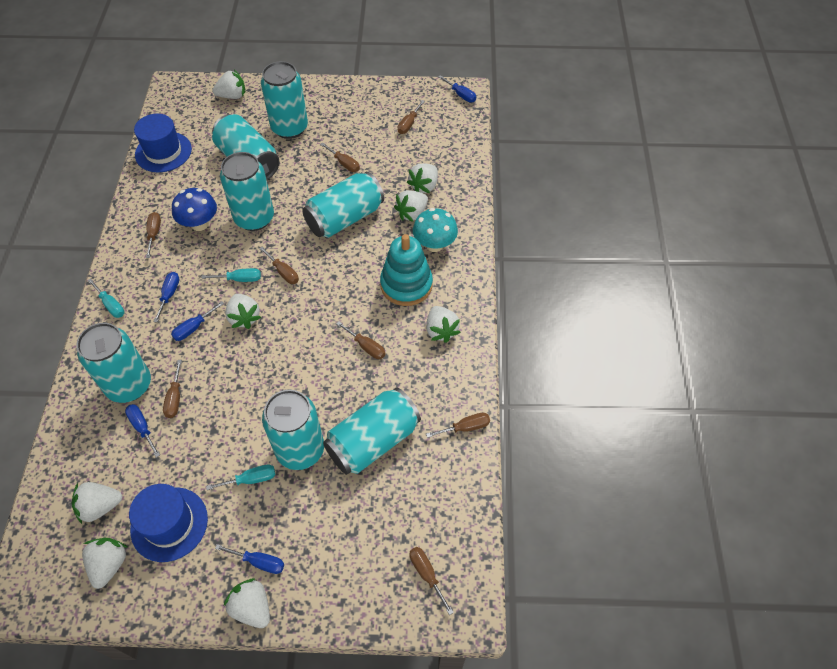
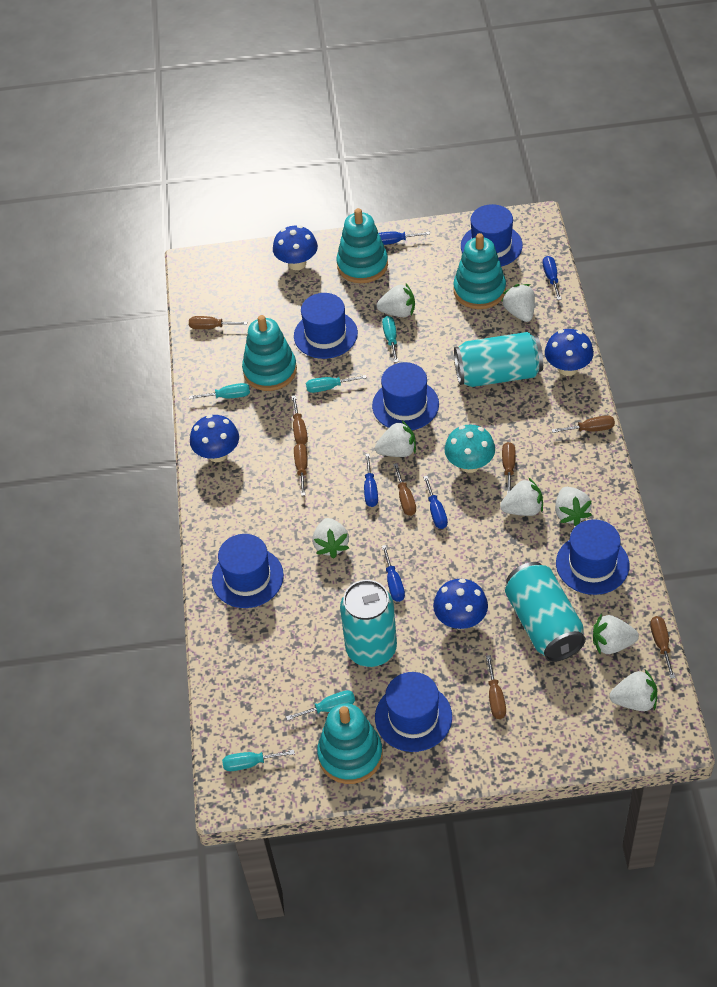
blue hat: 2 -> 6
blue mushroom: 1 -> 4
turquoise can: 7 -> 3
turquoise screwdriver: 3 -> 5
turquoise stacking toy: 1 -> 4

